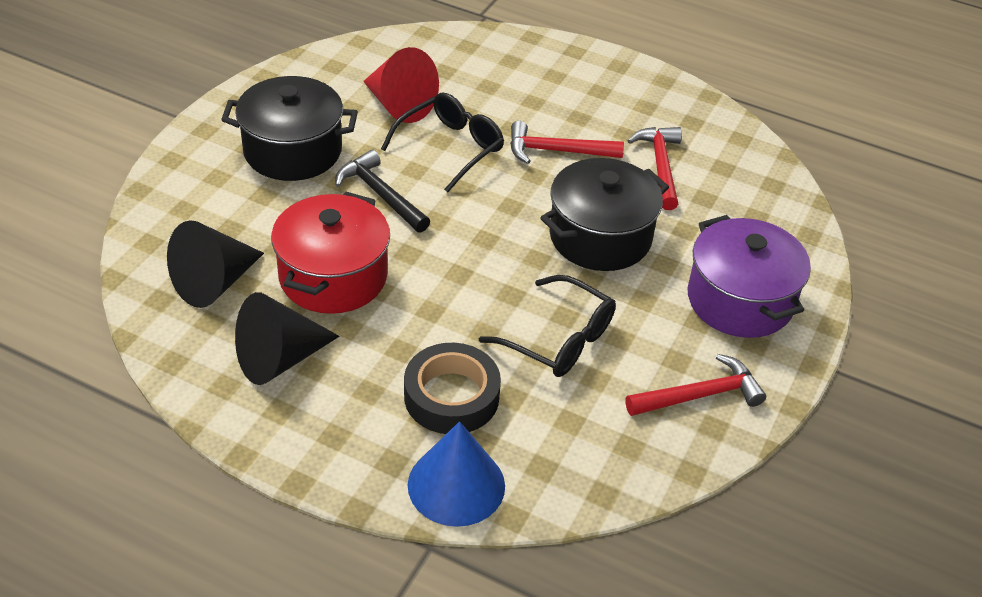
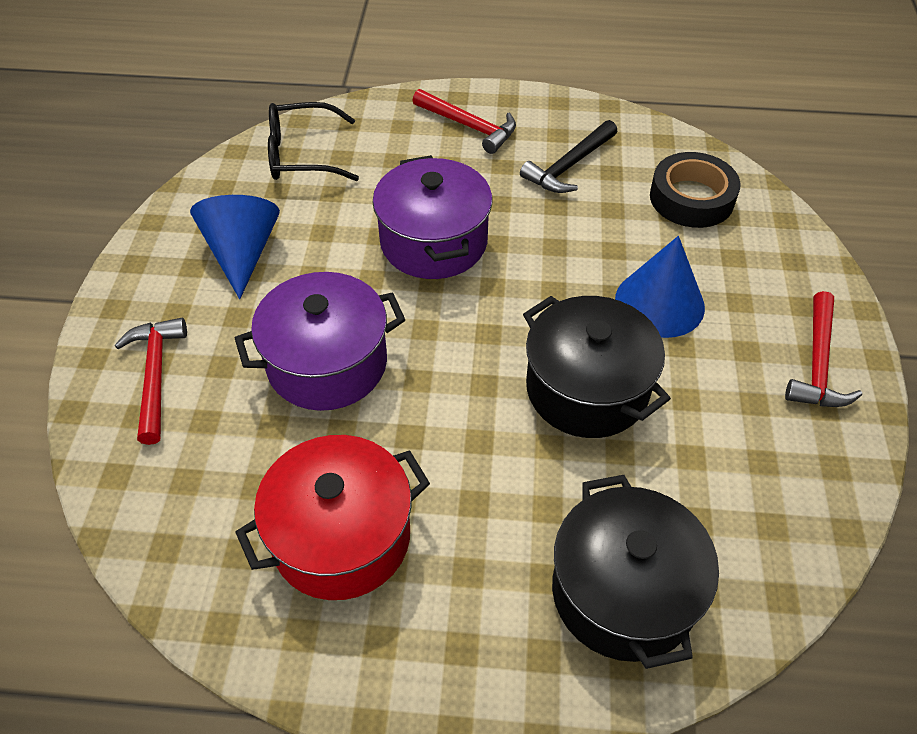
black cone: 2 -> 0
black glasses: 2 -> 1
blue cone: 1 -> 2
purple pot: 1 -> 2
red cone: 1 -> 0

